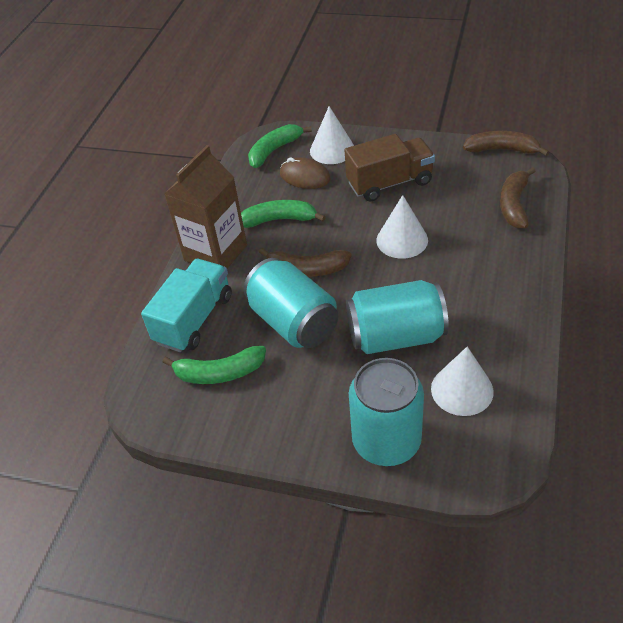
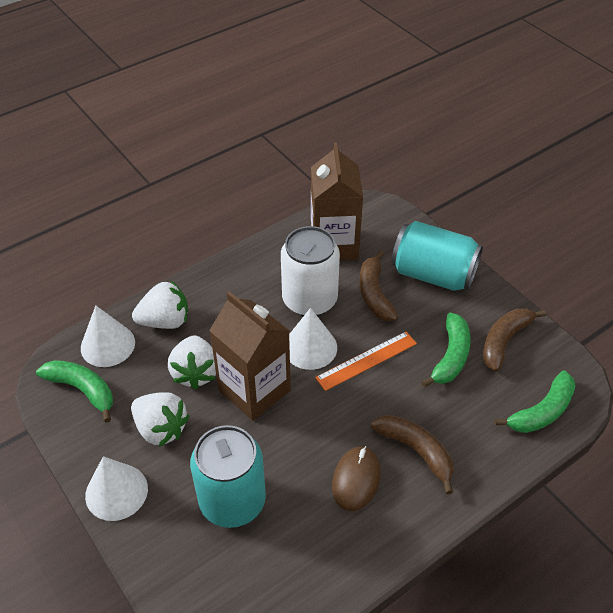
brown carton: 1 -> 2
brown truck: 1 -> 0
orange ruler: 0 -> 1
turquoise can: 3 -> 2
turquoise truck: 1 -> 0
white can: 0 -> 1
white strawberry: 0 -> 3

